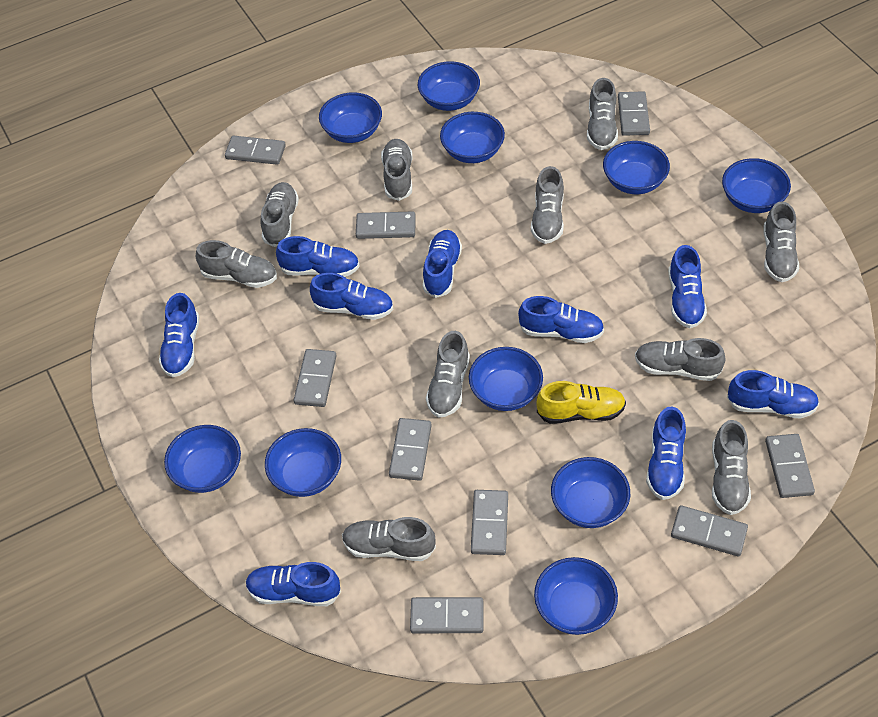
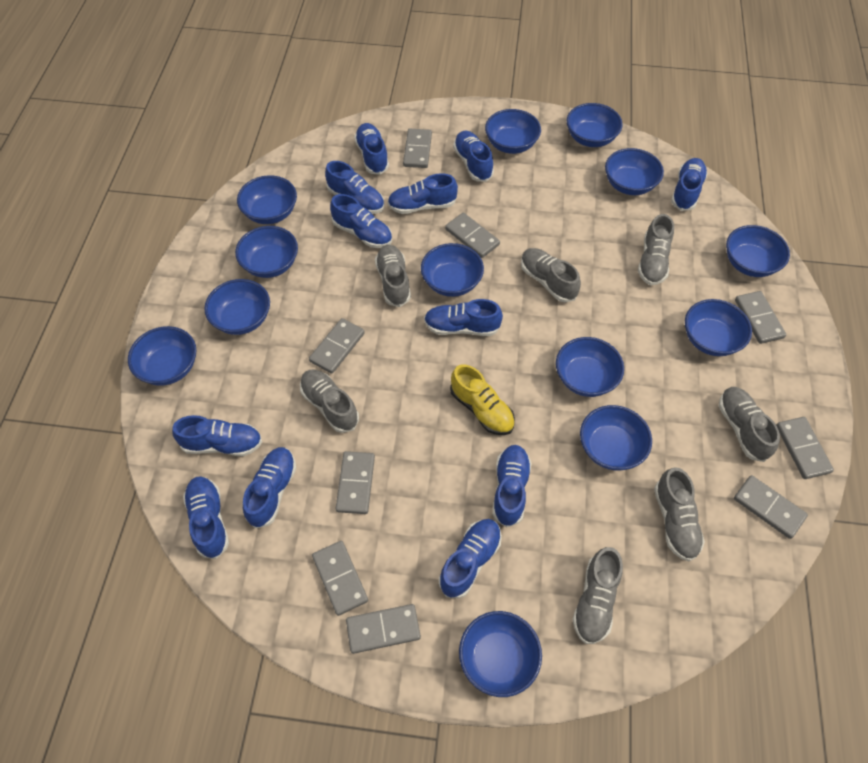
blue bowl: 10 -> 13
blue shoe: 9 -> 12
grey shoe: 10 -> 7

